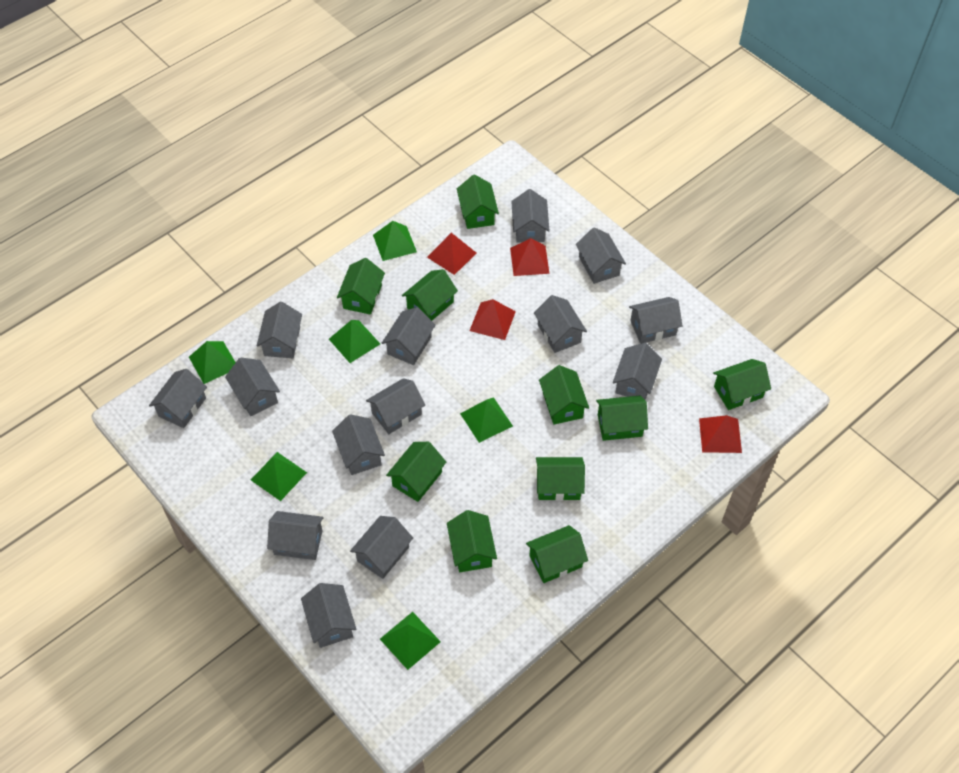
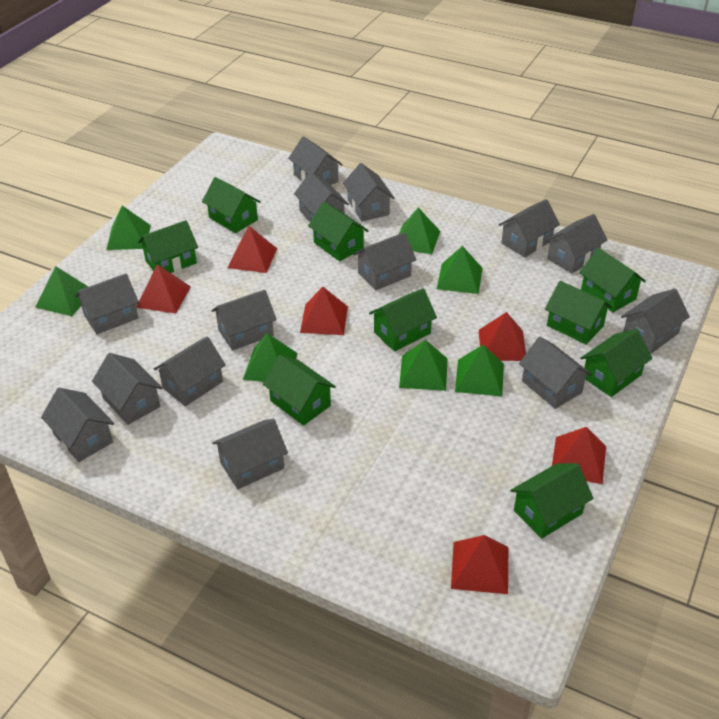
green house: 10 -> 9
green pyramid: 6 -> 7
red pyramid: 4 -> 6

